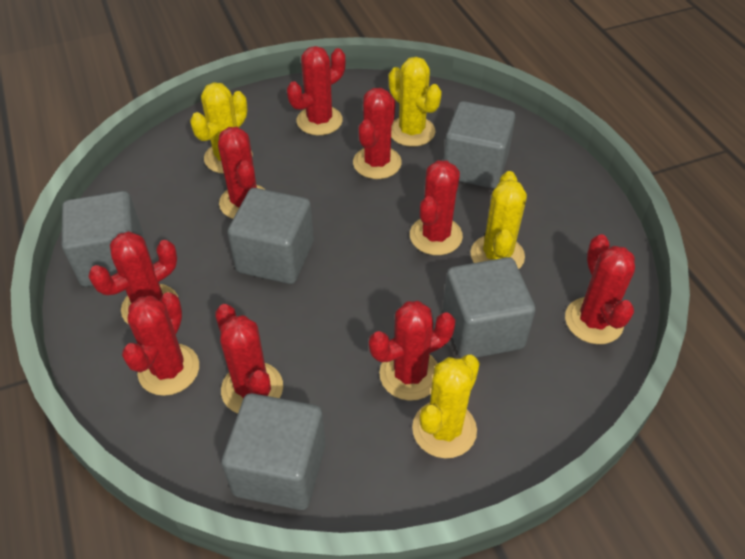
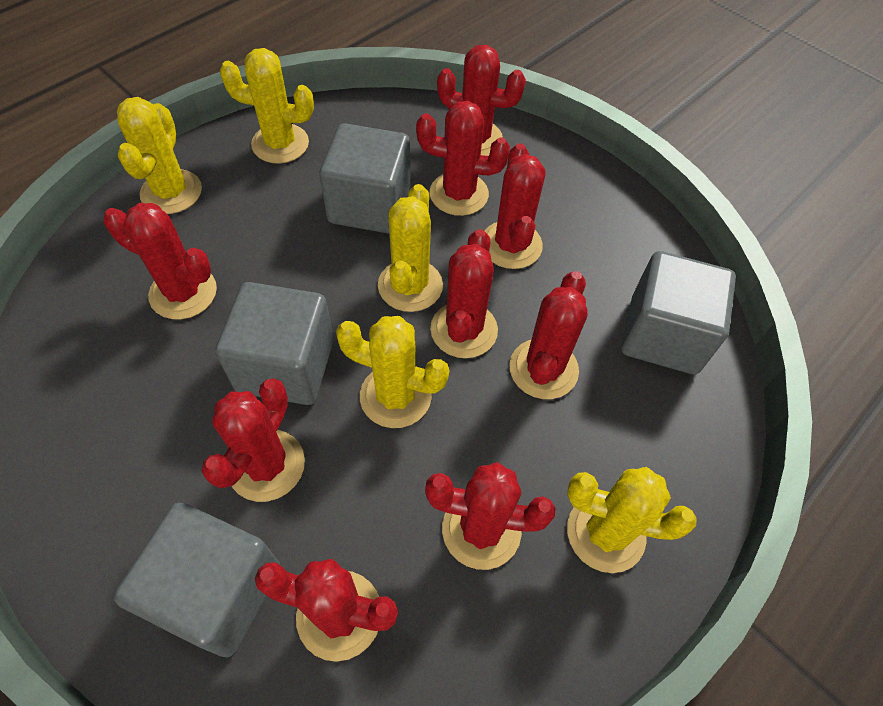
grey cube: 5 -> 4
yellow cactus: 4 -> 5

